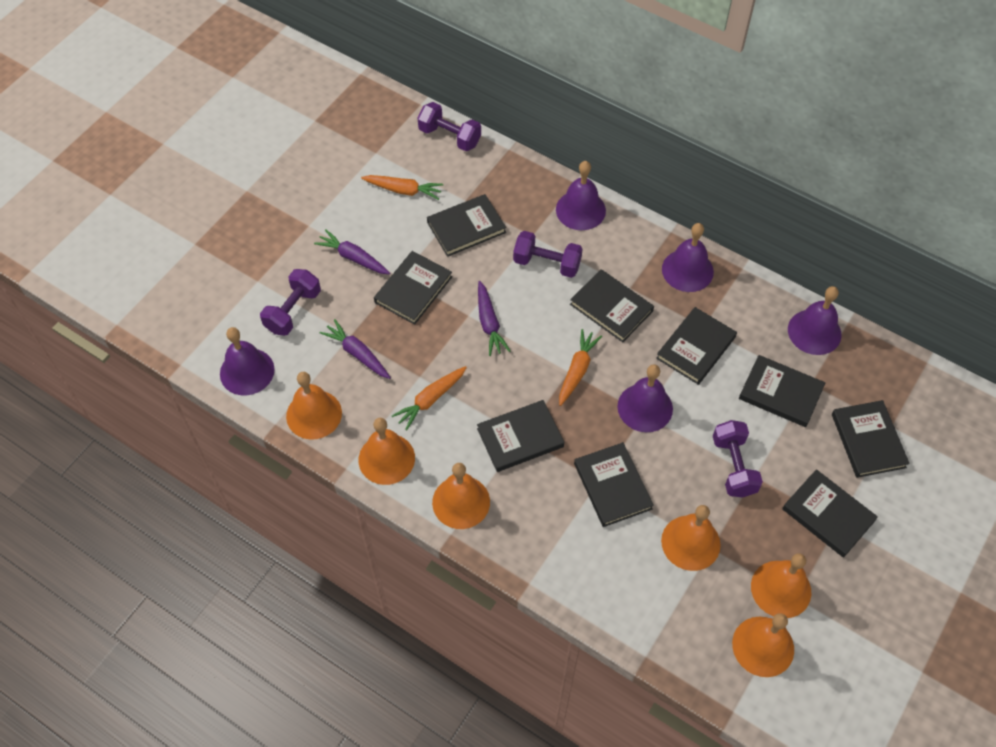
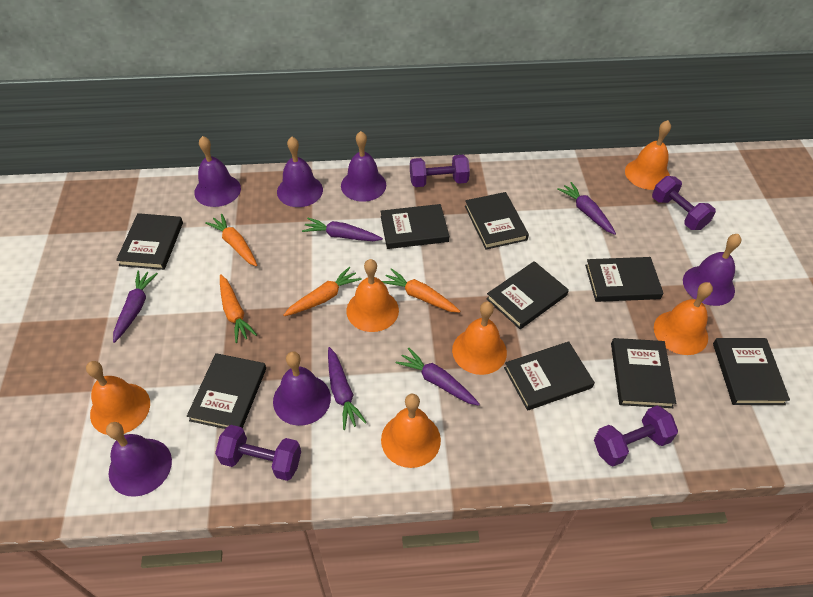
orange carrot: 3 -> 4
purple bell: 5 -> 6
purple carrot: 3 -> 5

